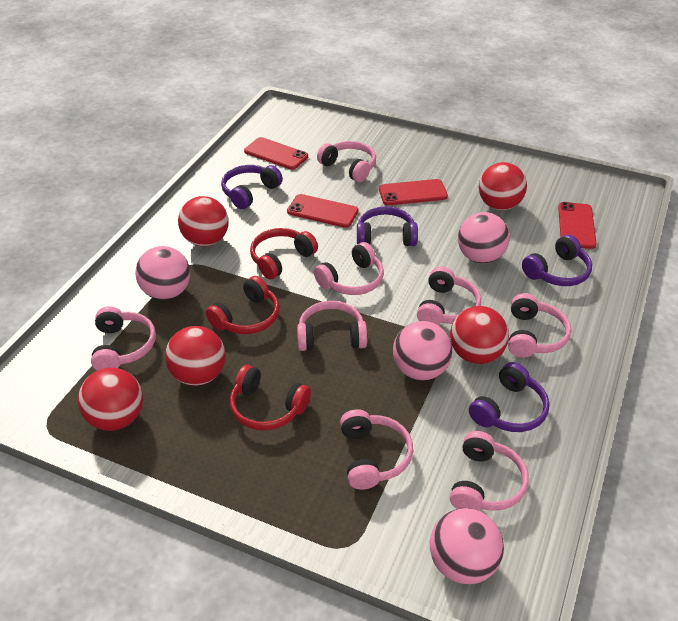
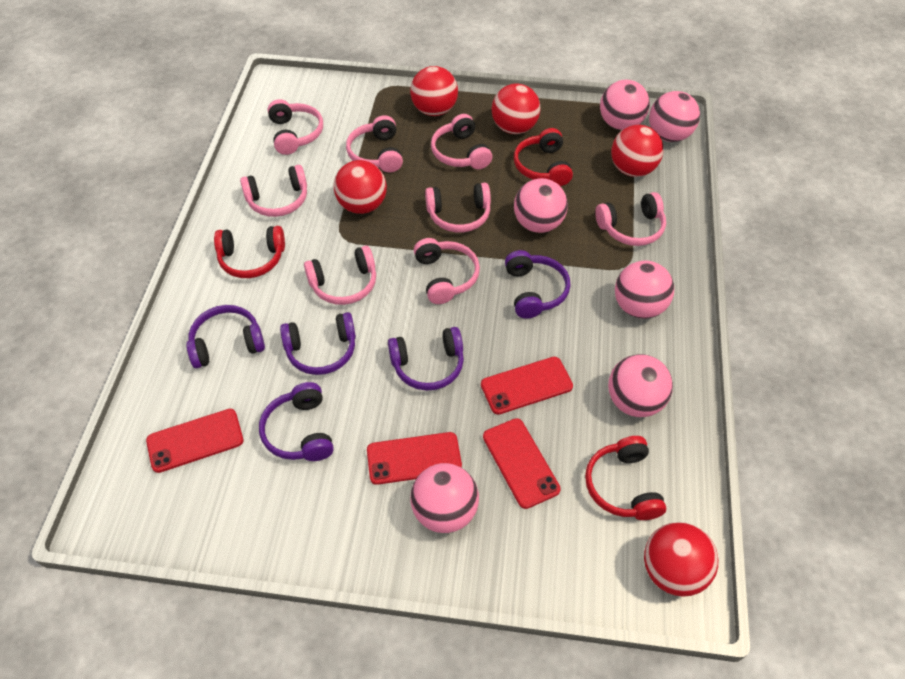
pink ball: 4 -> 6
purple headphones: 4 -> 5

